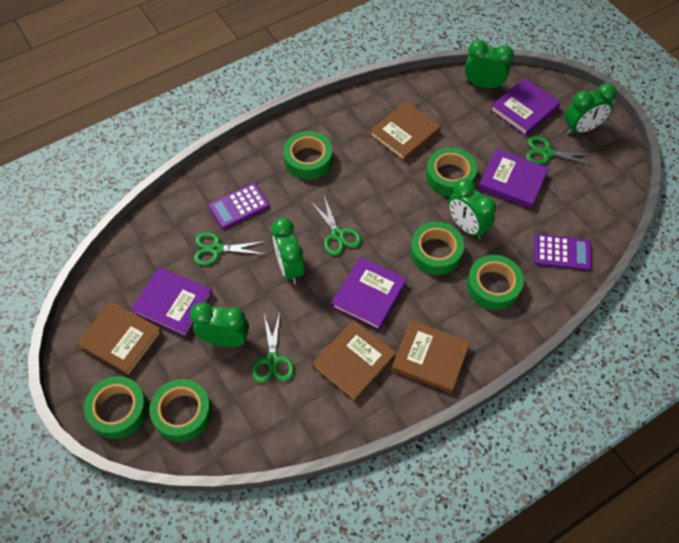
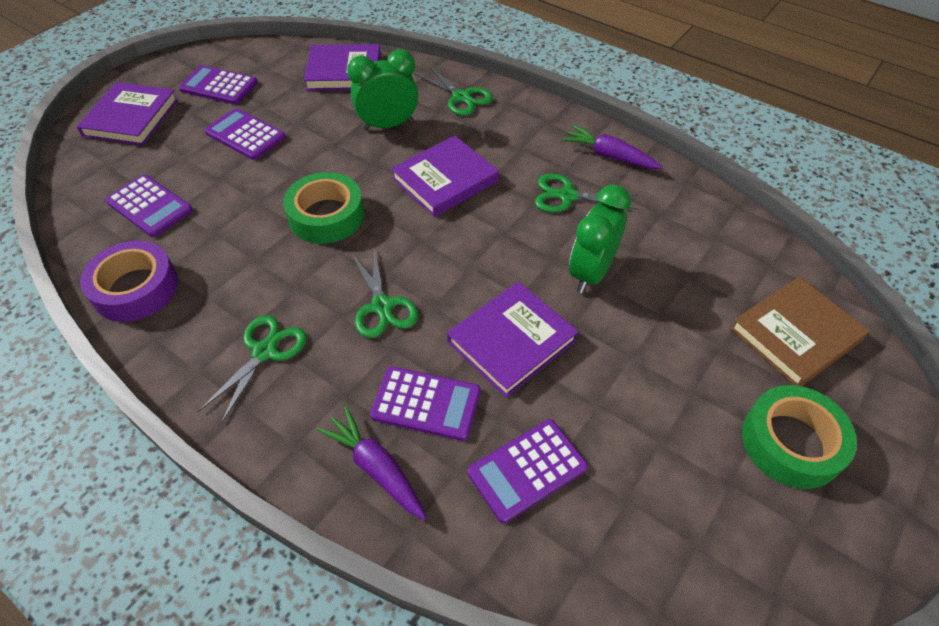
brown book: 4 -> 1
green clock: 5 -> 2
green tape: 6 -> 2
purple calculator: 2 -> 5
purple carrot: 0 -> 2
purple tape: 0 -> 1

